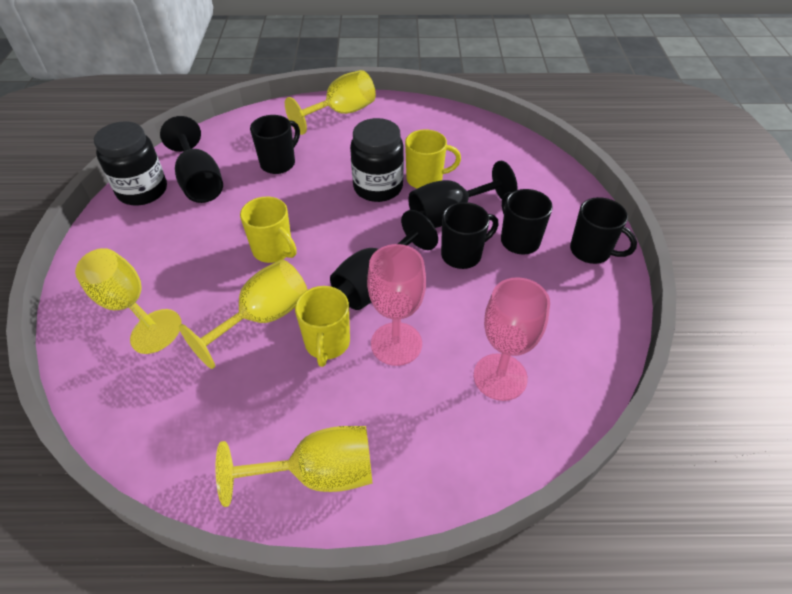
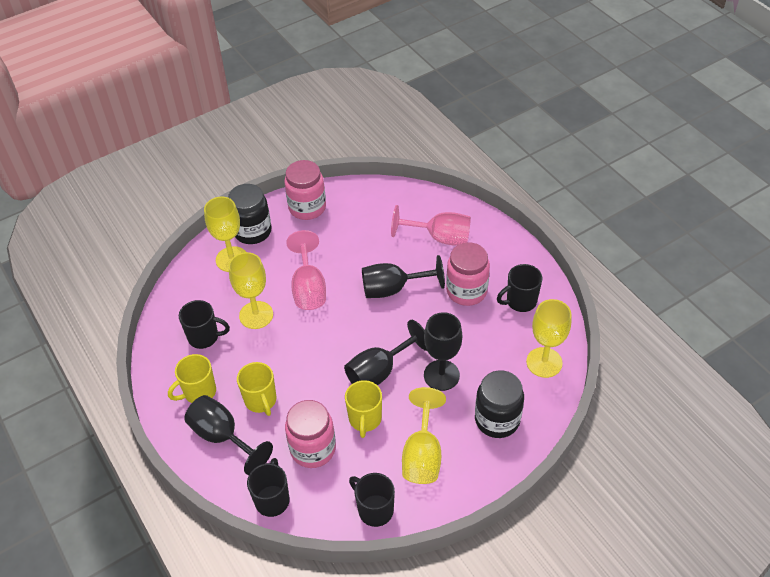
black goblet: 3 -> 4
pink jar: 0 -> 3

